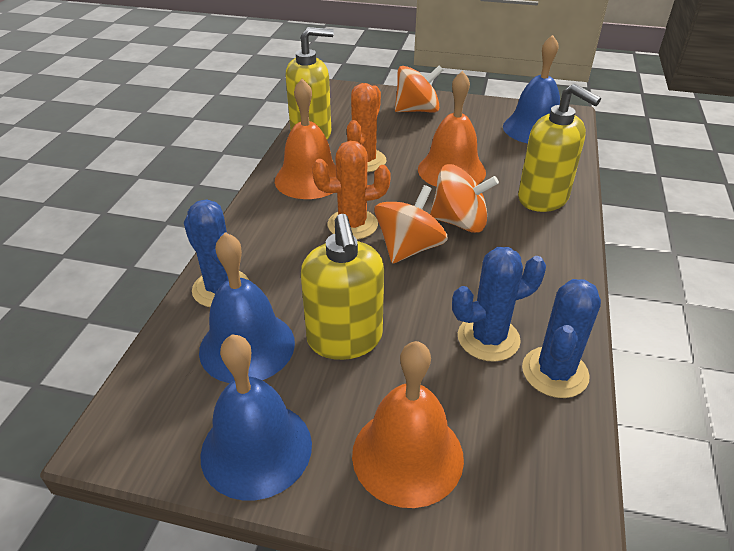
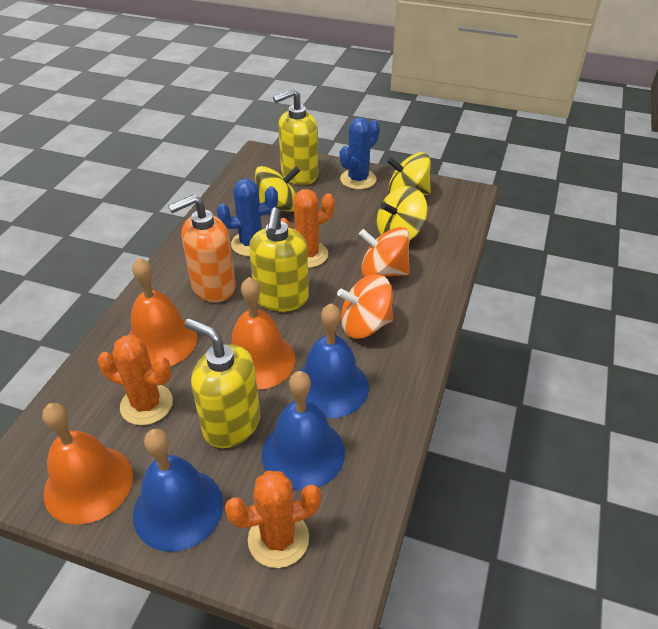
blue cactus: 3 -> 2
orange cactus: 2 -> 3
orange soap dispenser: 0 -> 1
orange spinning top: 3 -> 2
yellow spinning top: 0 -> 3

